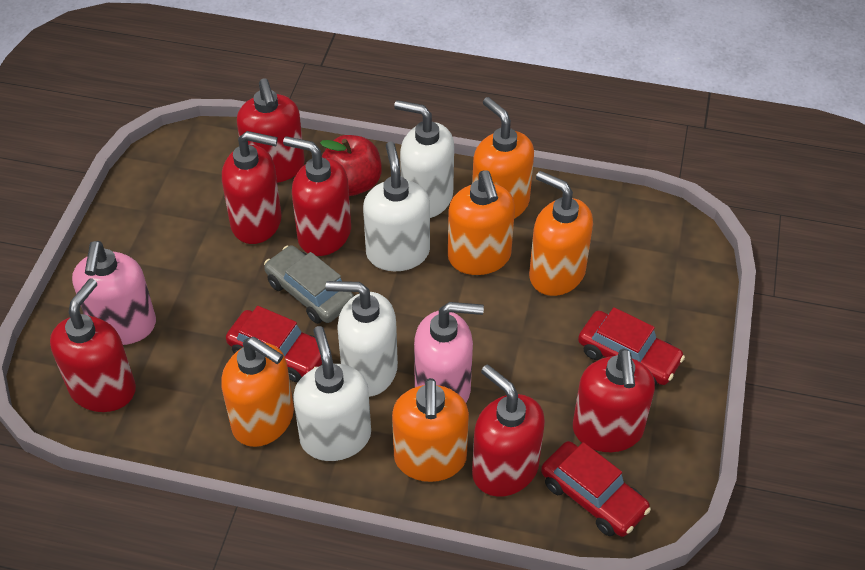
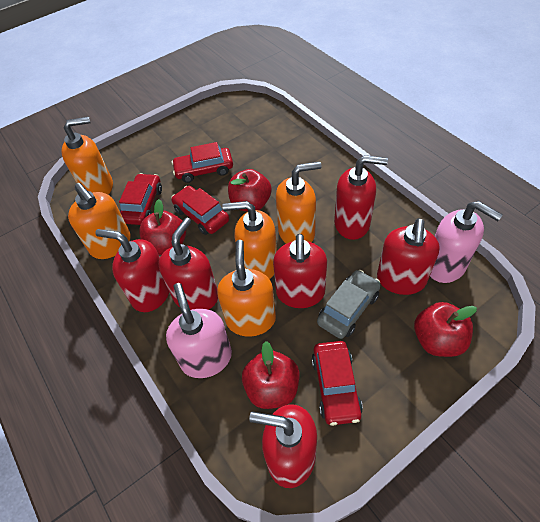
red apple: 1 -> 4
red car: 3 -> 4
white soap dispenser: 4 -> 0

